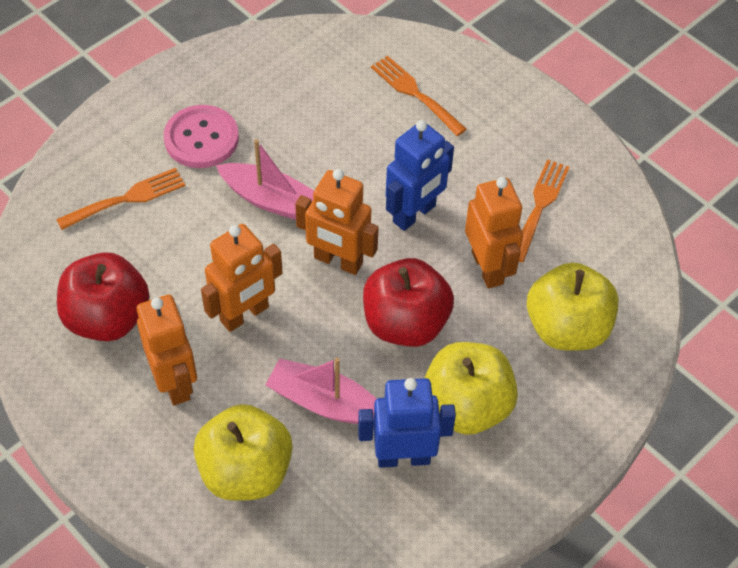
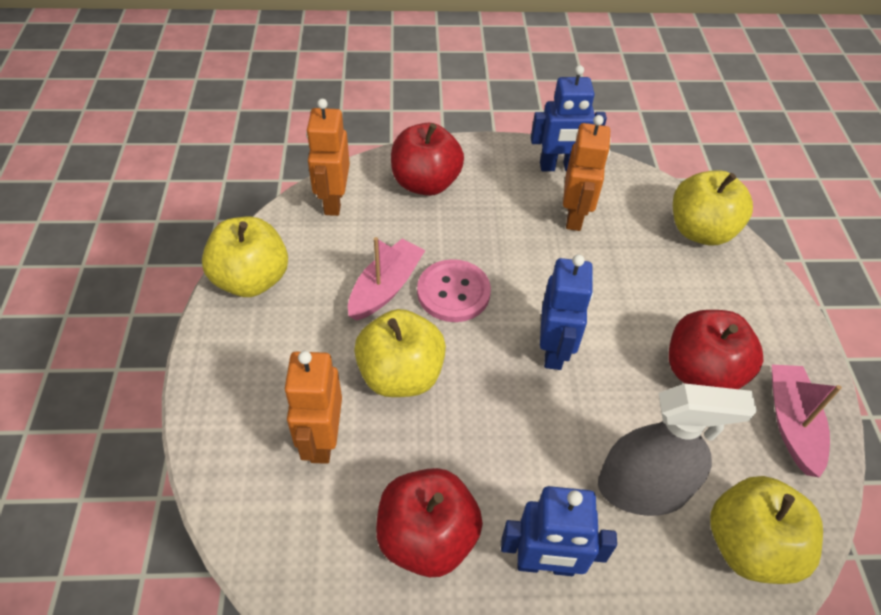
blue robot: 2 -> 3
grey spray bottle: 0 -> 1
orange fork: 3 -> 0
orange robot: 4 -> 3
red apple: 2 -> 3
yellow apple: 3 -> 4

